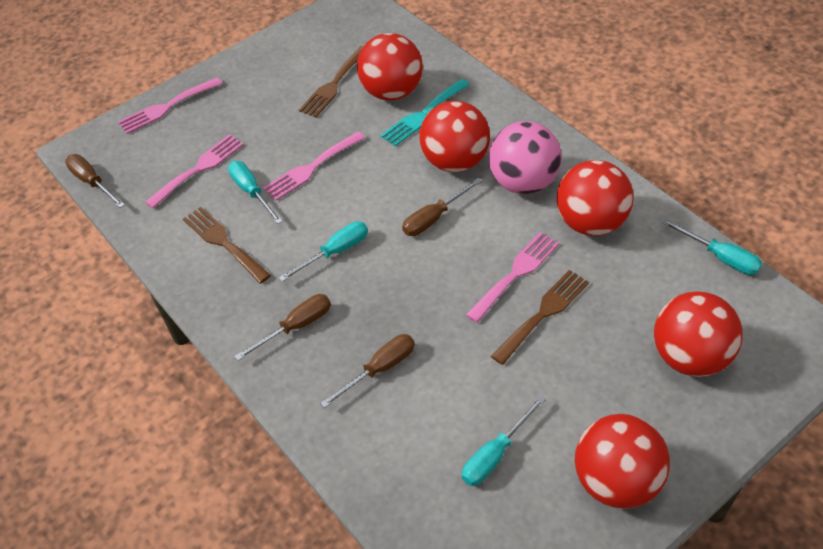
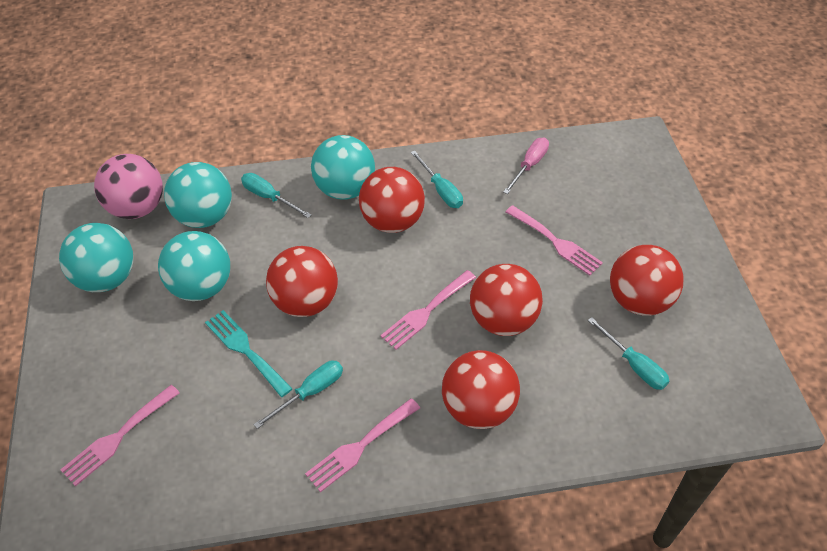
brown fork: 3 -> 0
brown screwdriver: 4 -> 0
pink screwdriver: 0 -> 1
turquoise ball: 0 -> 4

